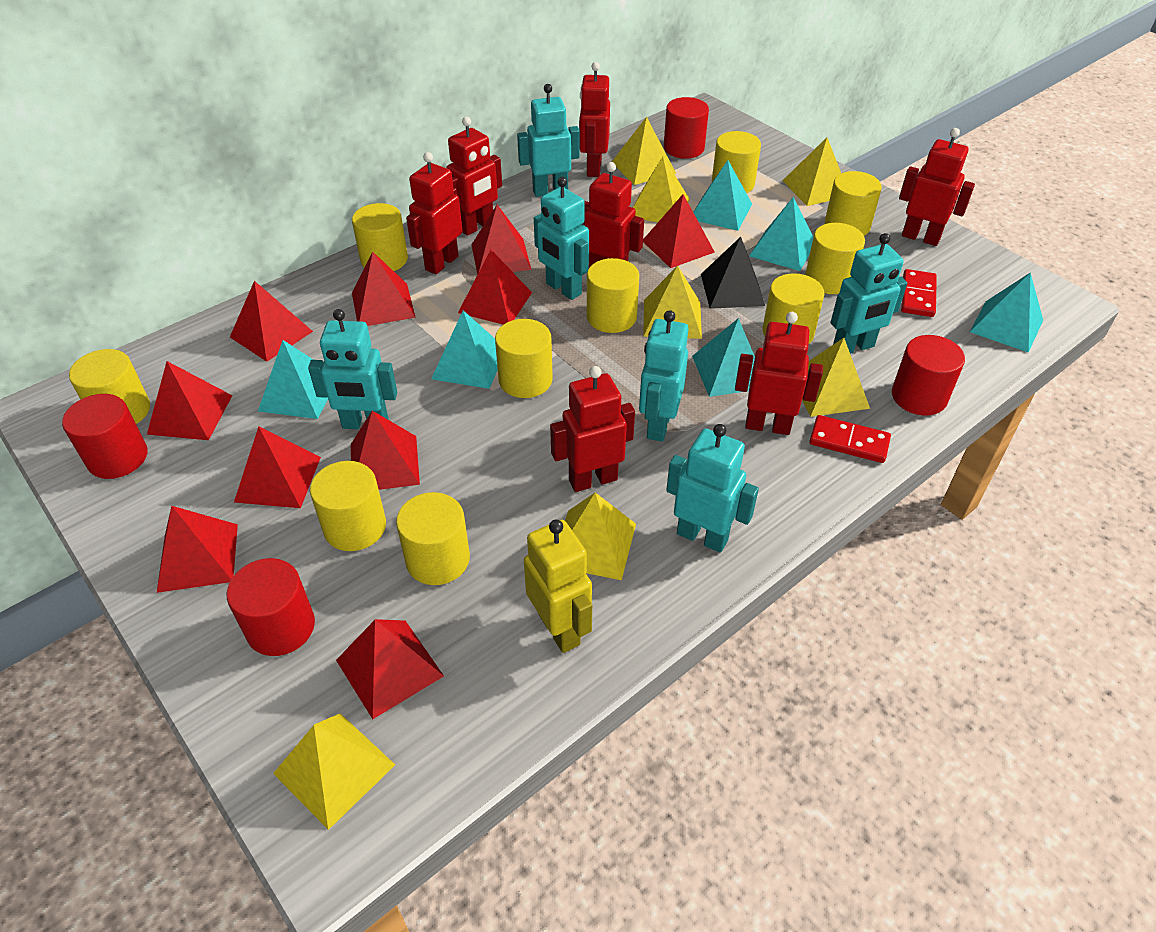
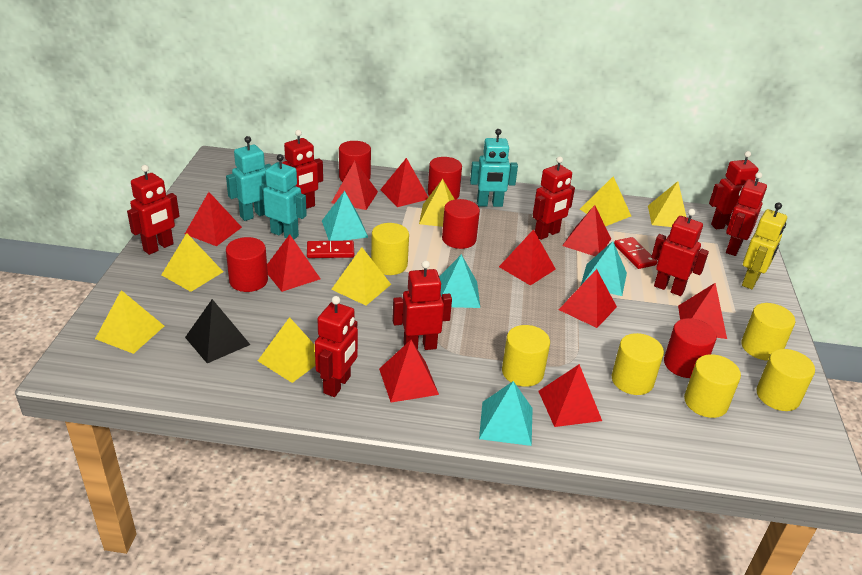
red cylinder: 4 -> 5
red robot: 7 -> 8
turquoise pyramid: 6 -> 4
turquoise robot: 6 -> 3
yellow cylinder: 10 -> 6

